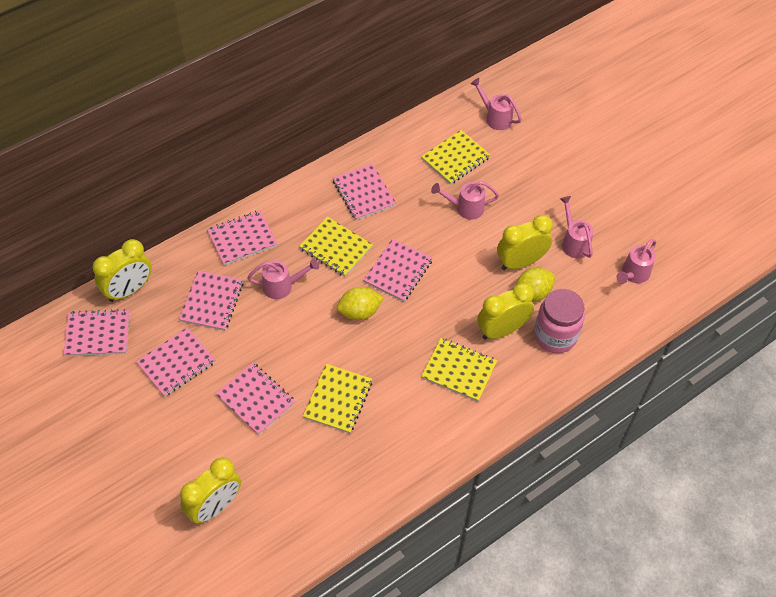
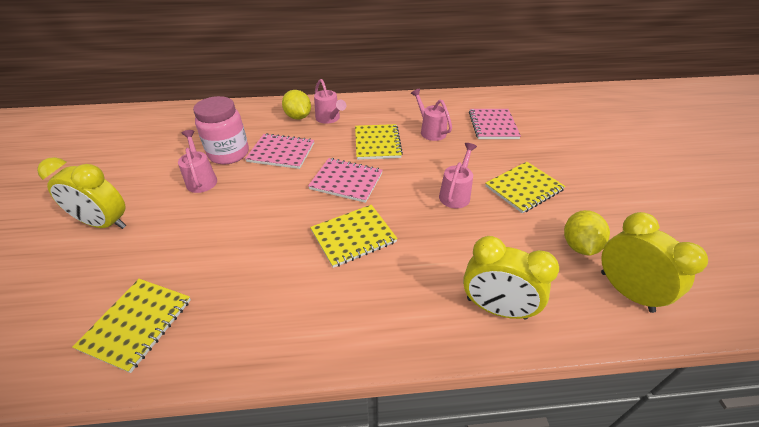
pink notebook: 7 -> 3
pink watering can: 5 -> 4
yellow clock: 4 -> 3

